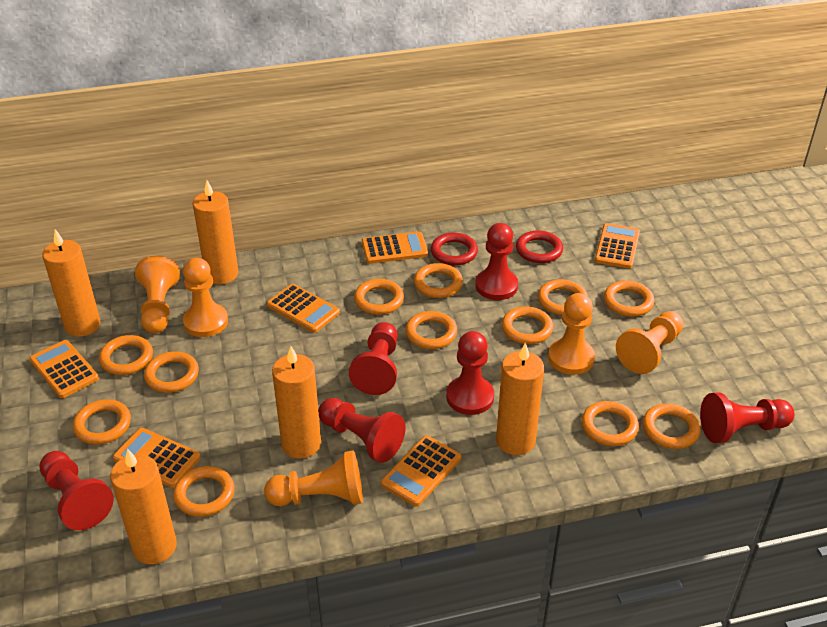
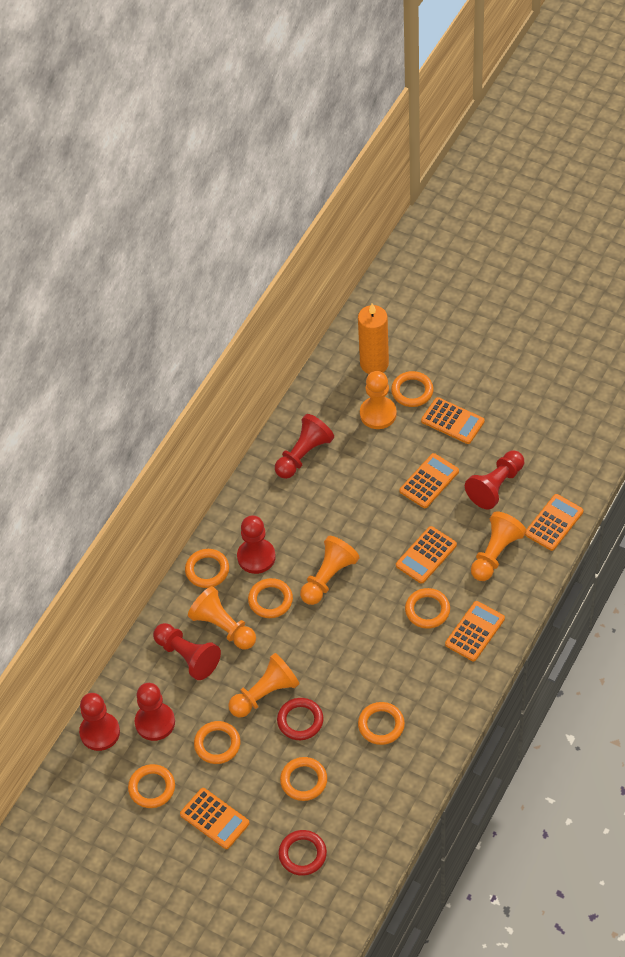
orange candle: 5 -> 1
orange ring: 12 -> 8

